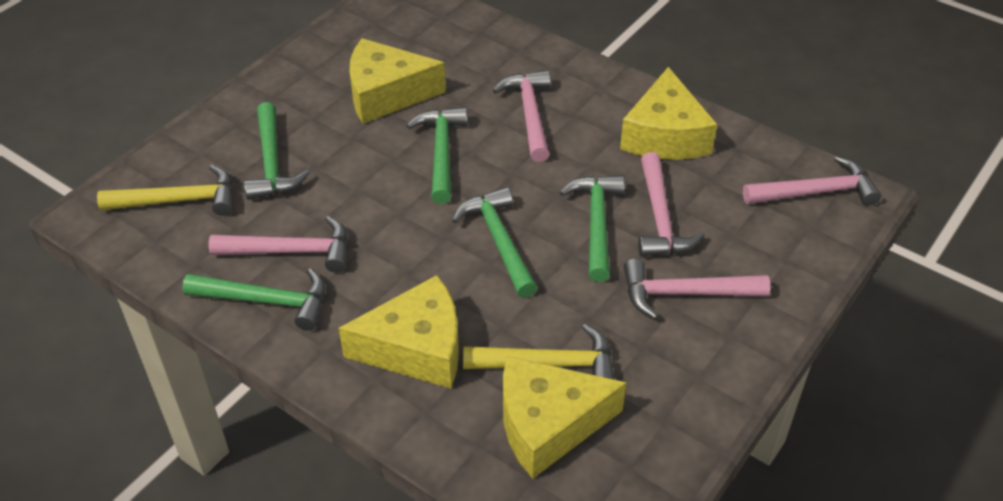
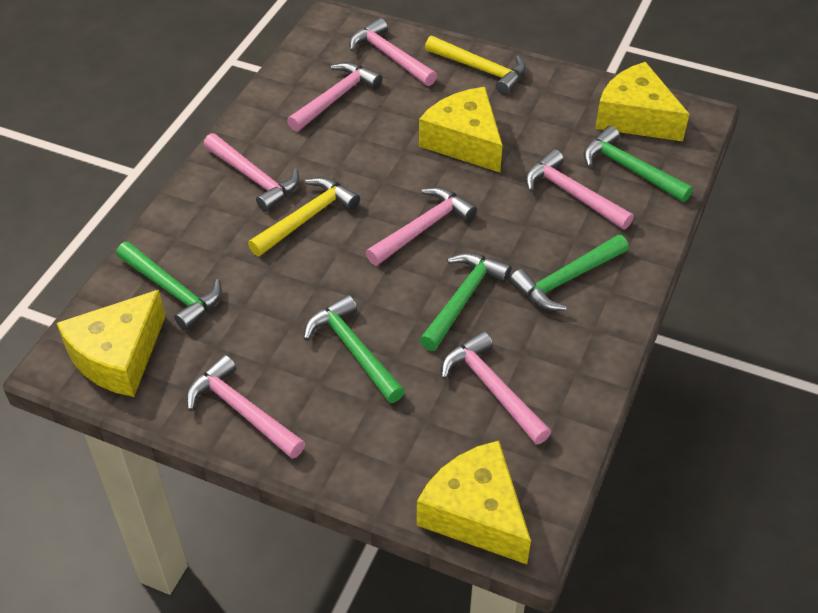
pink hammer: 5 -> 7

